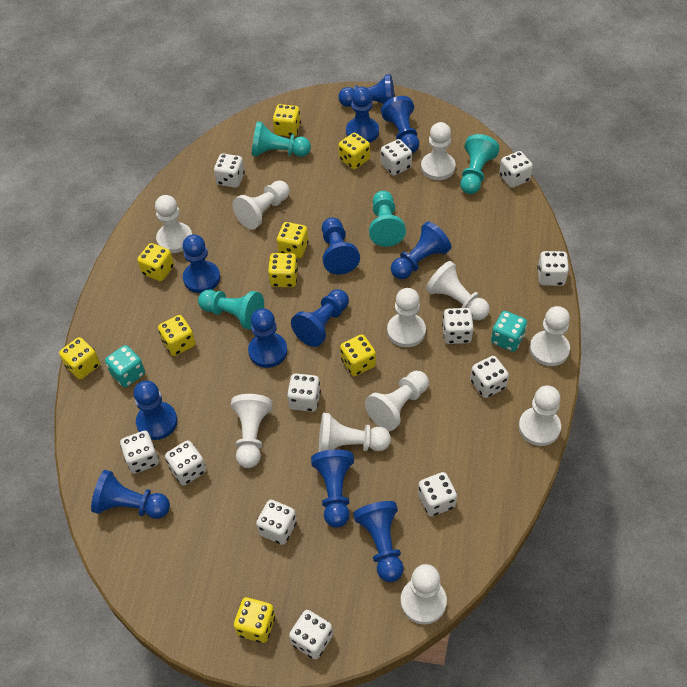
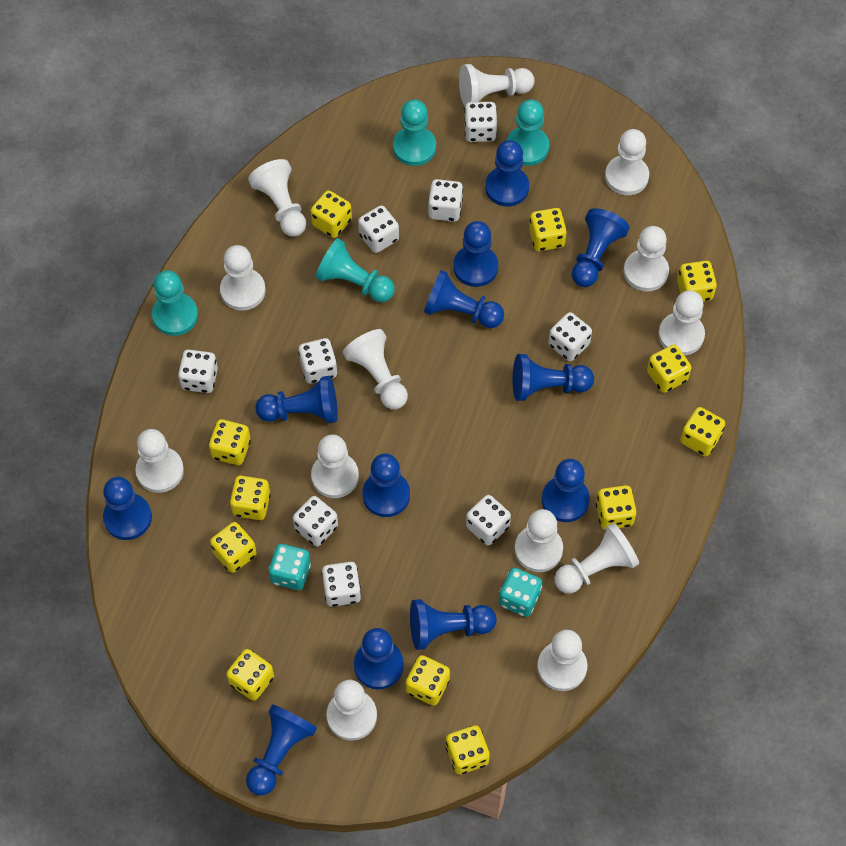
white dice: 12 -> 9
white pawn: 11 -> 13
yellow dice: 9 -> 12

